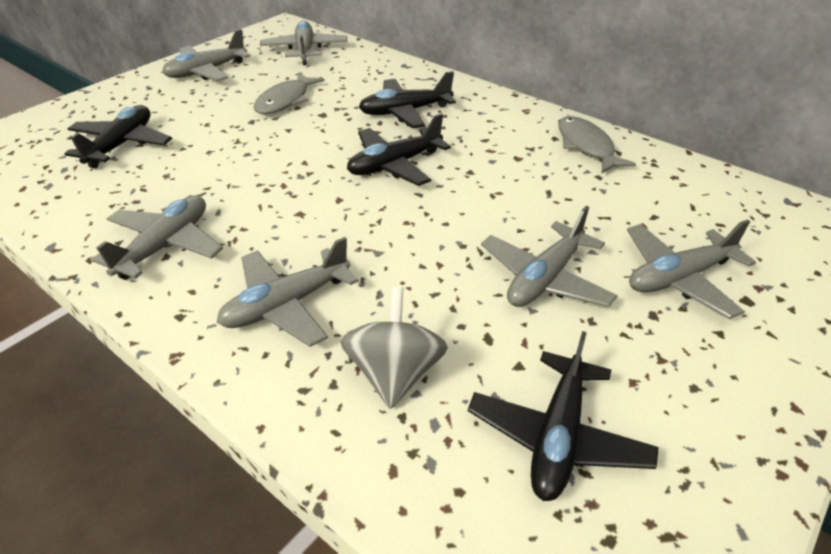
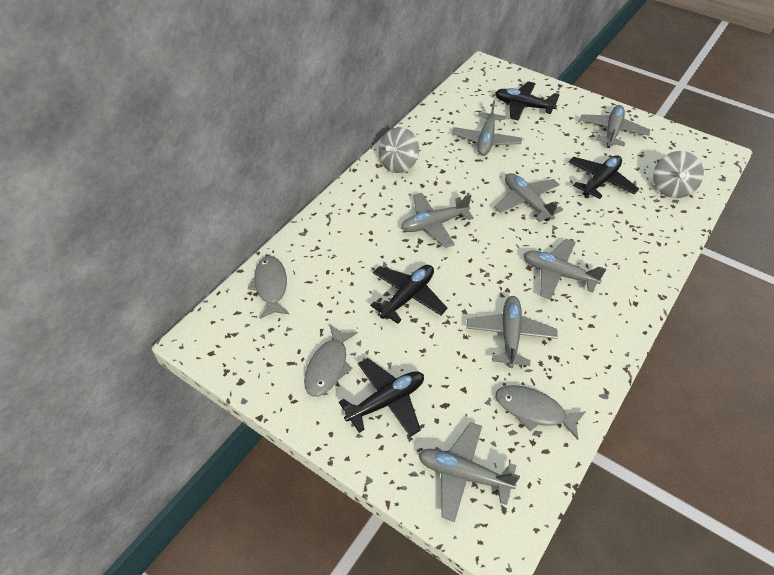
grey fish: 2 -> 3
grey plane: 6 -> 7
grey spinning top: 1 -> 2

